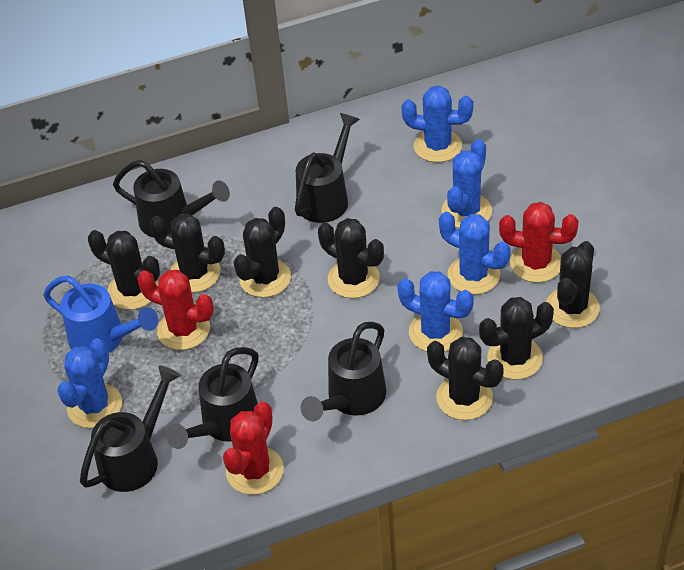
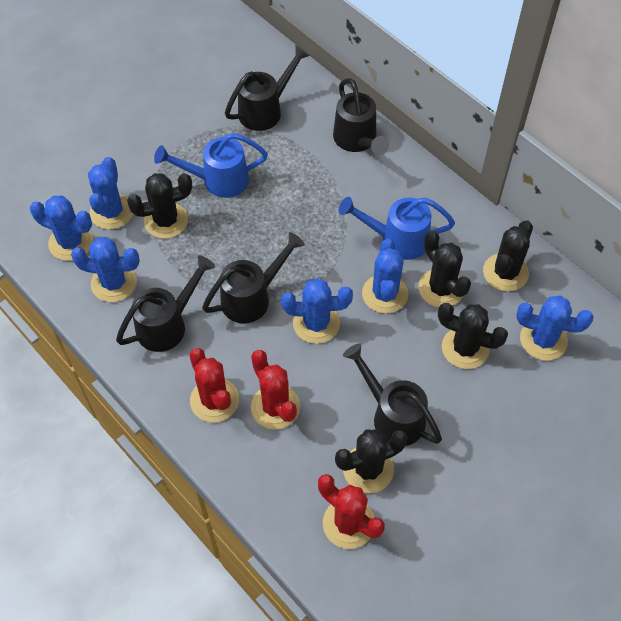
black cactus: 7 -> 5
blue cactus: 5 -> 6
blue watering can: 1 -> 2

